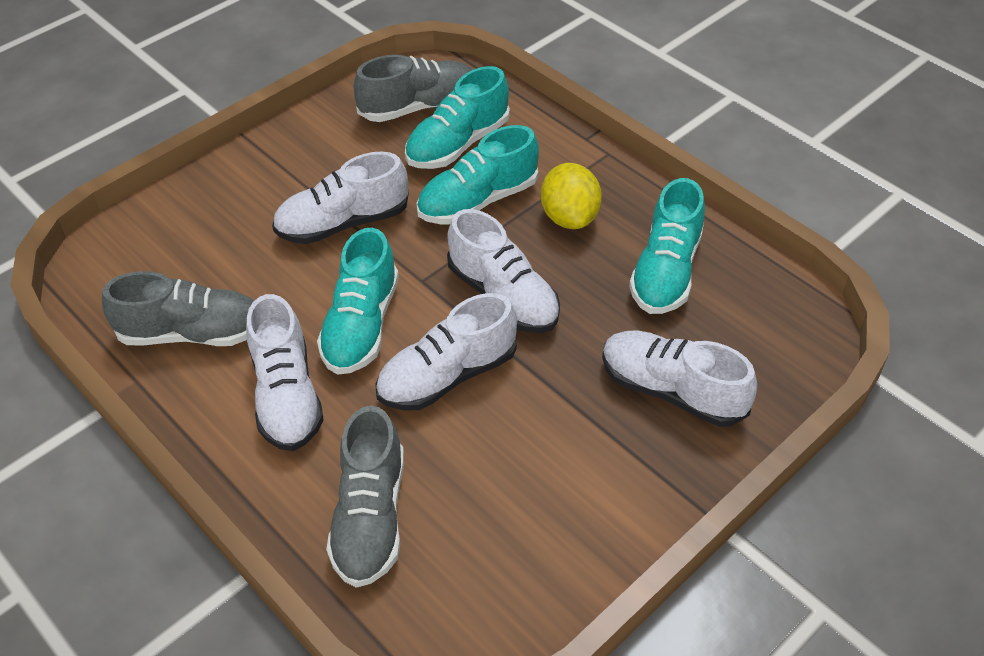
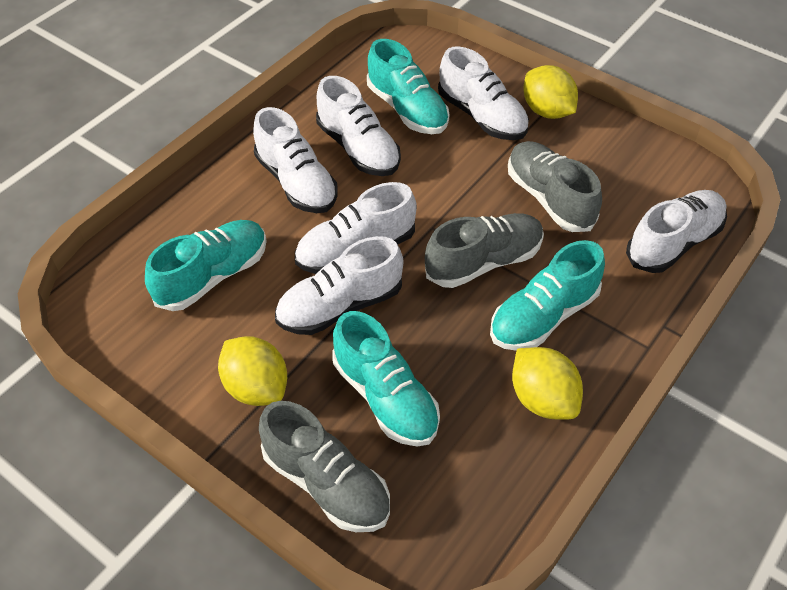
white shoe: 5 -> 6
yellow lemon: 1 -> 3

